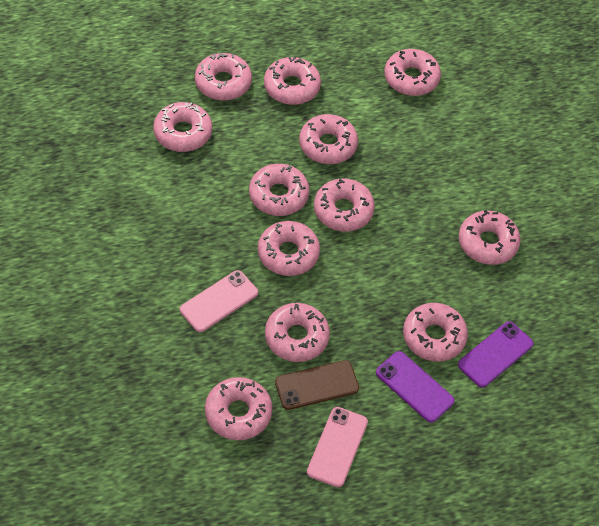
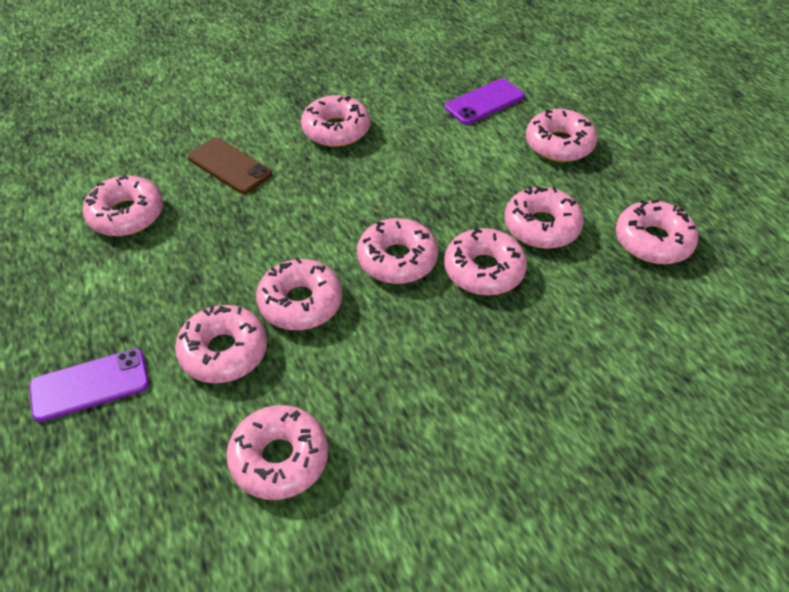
pink donut: 12 -> 10
pink phone: 2 -> 0

